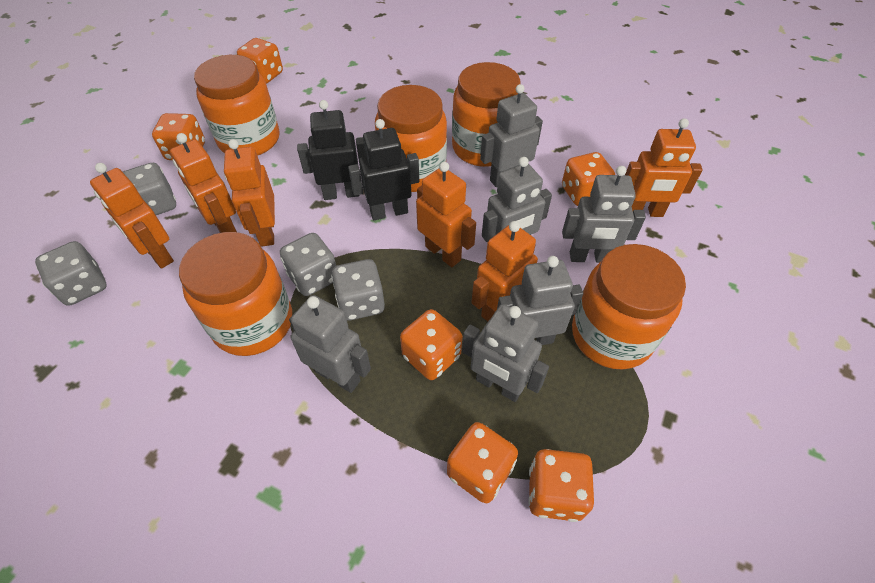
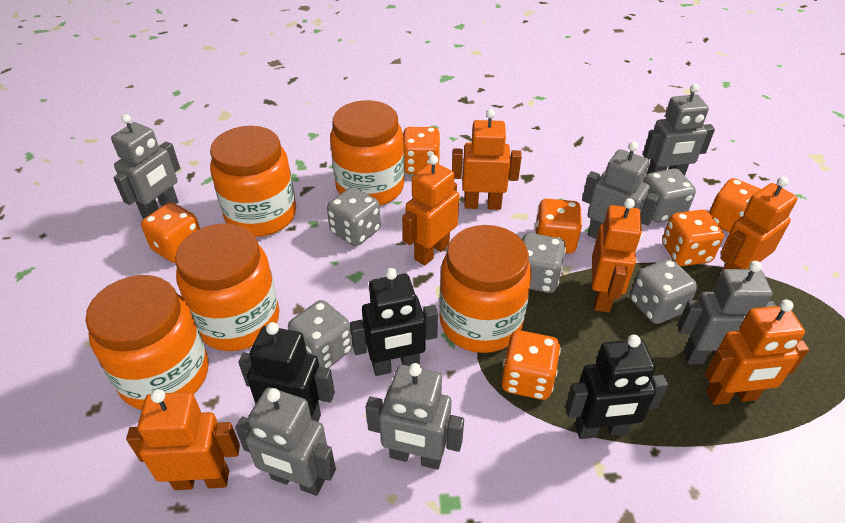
black robot: 2 -> 3
grey dice: 4 -> 5

